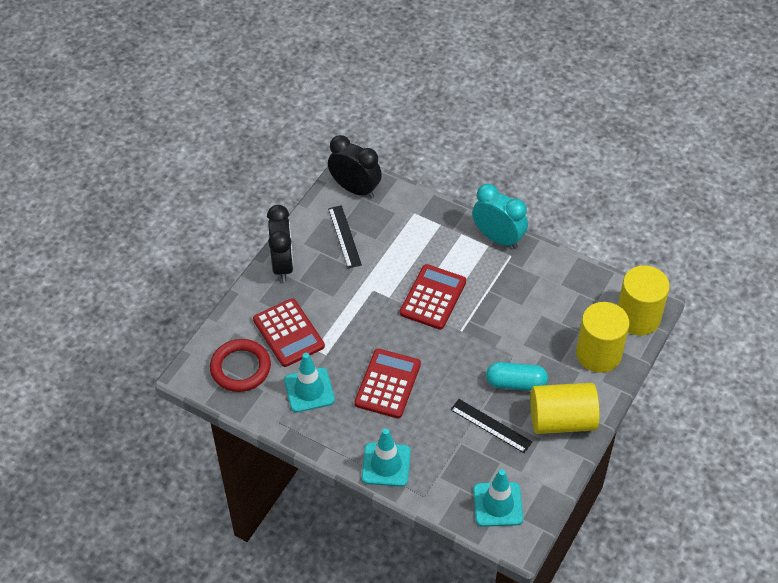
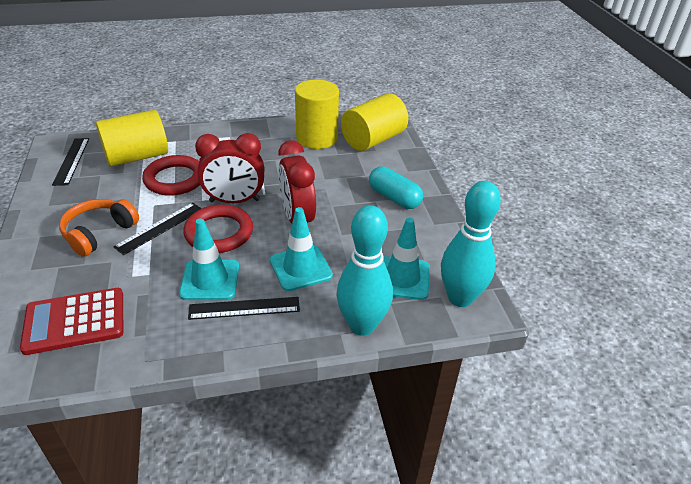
black clock: 2 -> 0
black ruler: 2 -> 3
orange headphones: 0 -> 1
red calculator: 3 -> 1
red clock: 0 -> 2
red ring: 1 -> 2
turquoise bowling pin: 0 -> 2
turquoise clock: 1 -> 0

